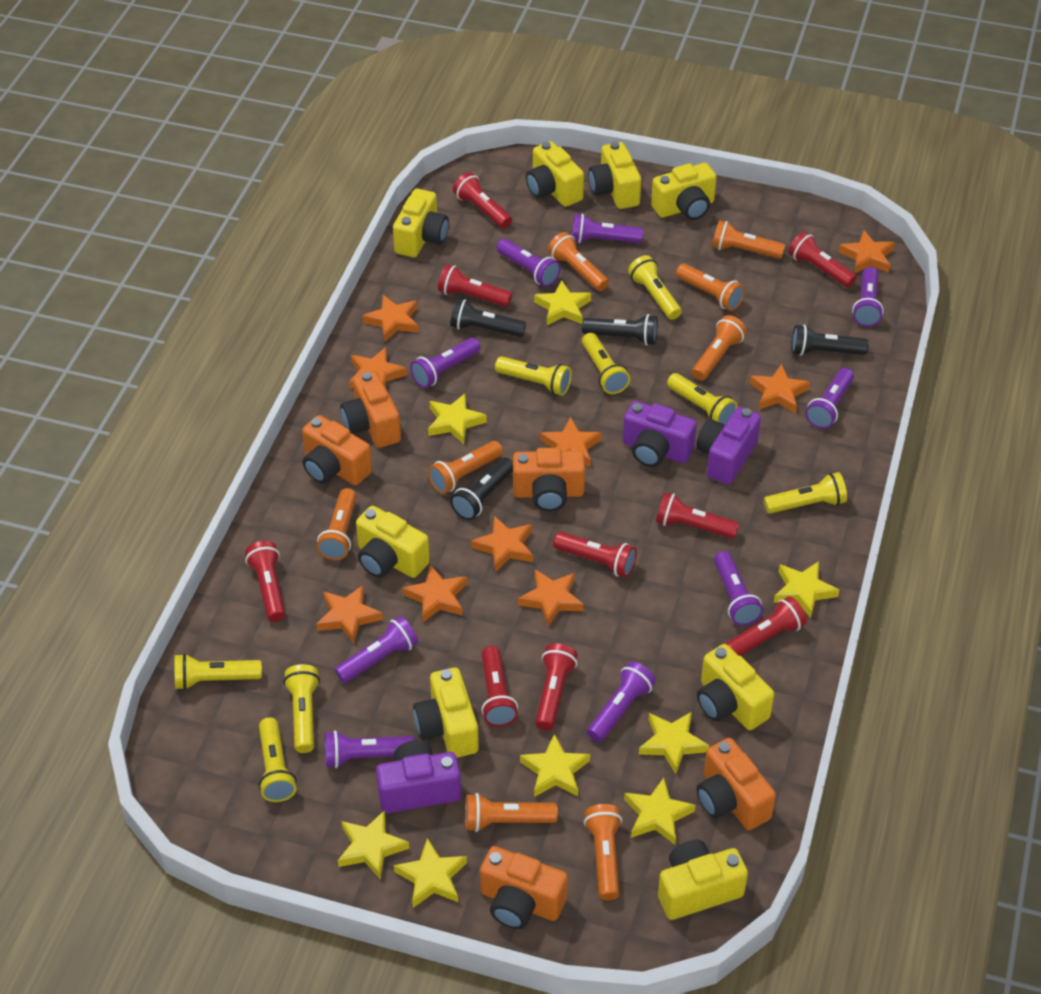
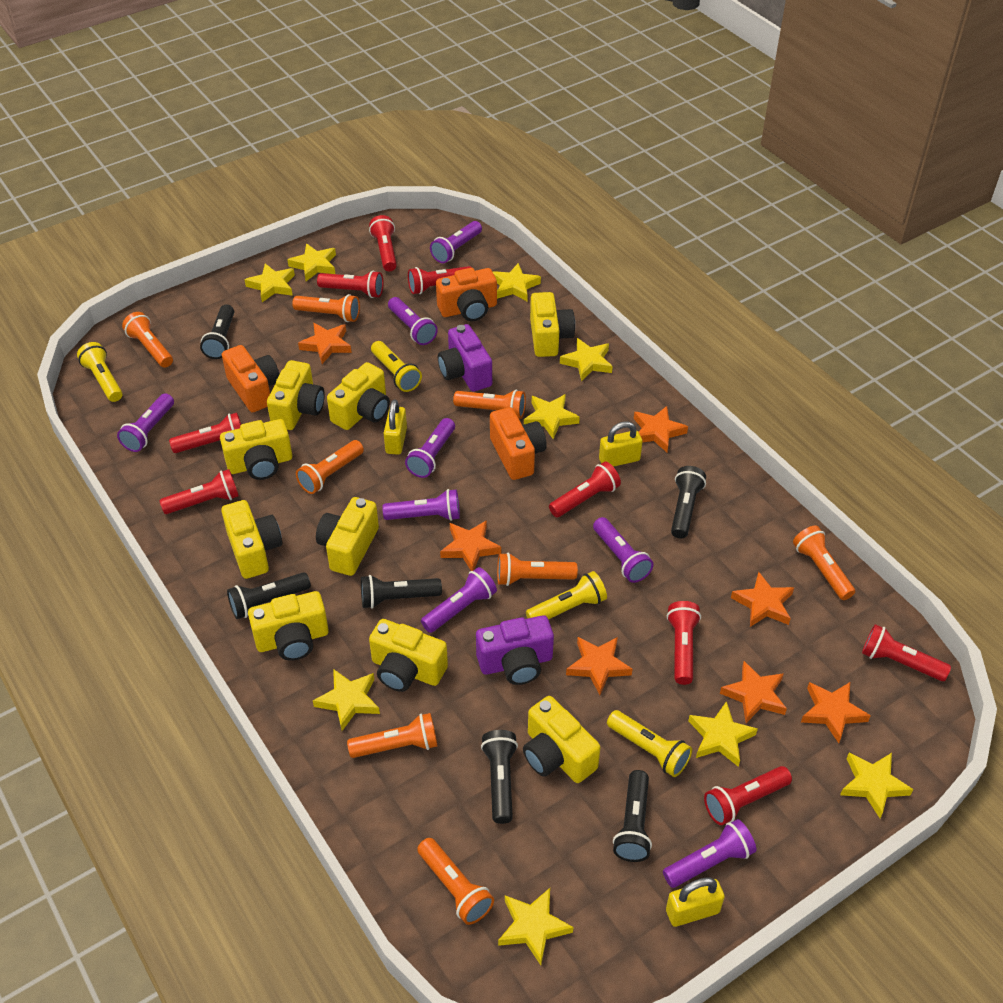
black flashlight: 4 -> 6
orange camera: 5 -> 3
orange star: 9 -> 7
purple camera: 3 -> 2
purple flashlight: 9 -> 8
yellow camera: 8 -> 9
yellow flashlight: 8 -> 4
yellow padlock: 0 -> 3
yellow star: 8 -> 9

